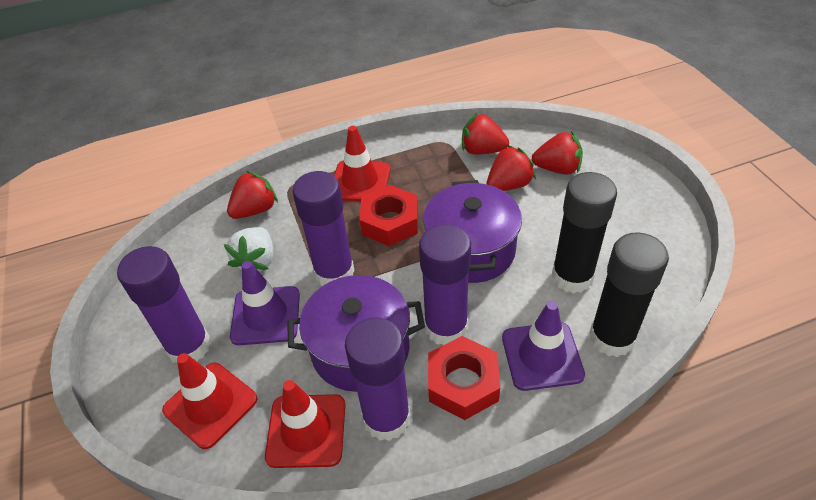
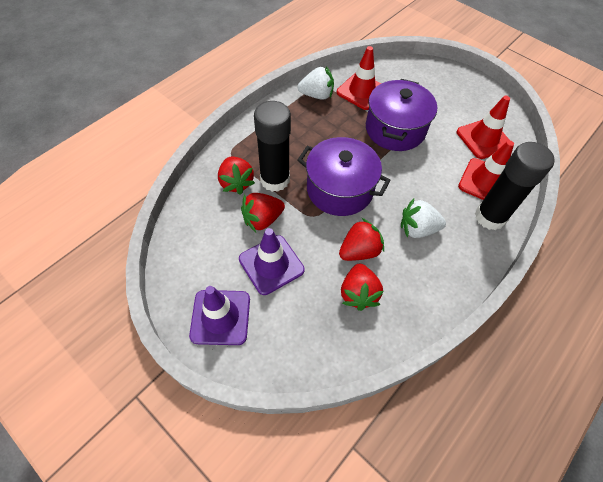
purple glue stick: 4 -> 0
red nut: 2 -> 0
white strawberry: 1 -> 2

